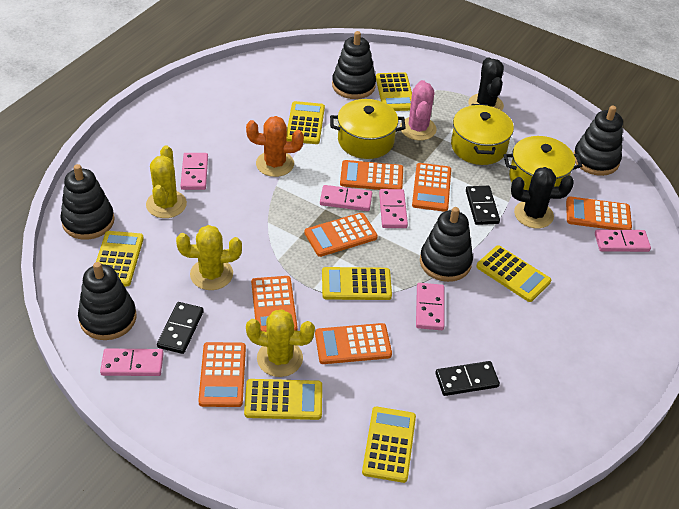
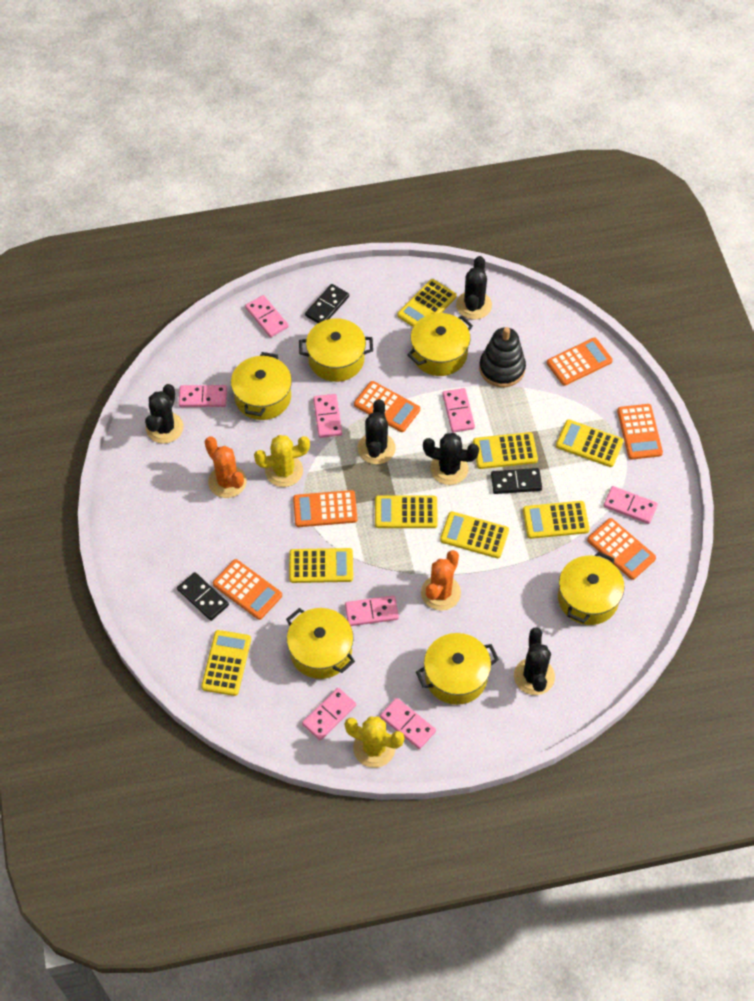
black cactus: 2 -> 5
black stacking toy: 5 -> 1
orange cactus: 1 -> 2
orange calculator: 7 -> 6
pink cactus: 1 -> 0
pink domino: 6 -> 8
yellow cactus: 3 -> 2
yellow calculator: 7 -> 8
yellow pot: 3 -> 6

